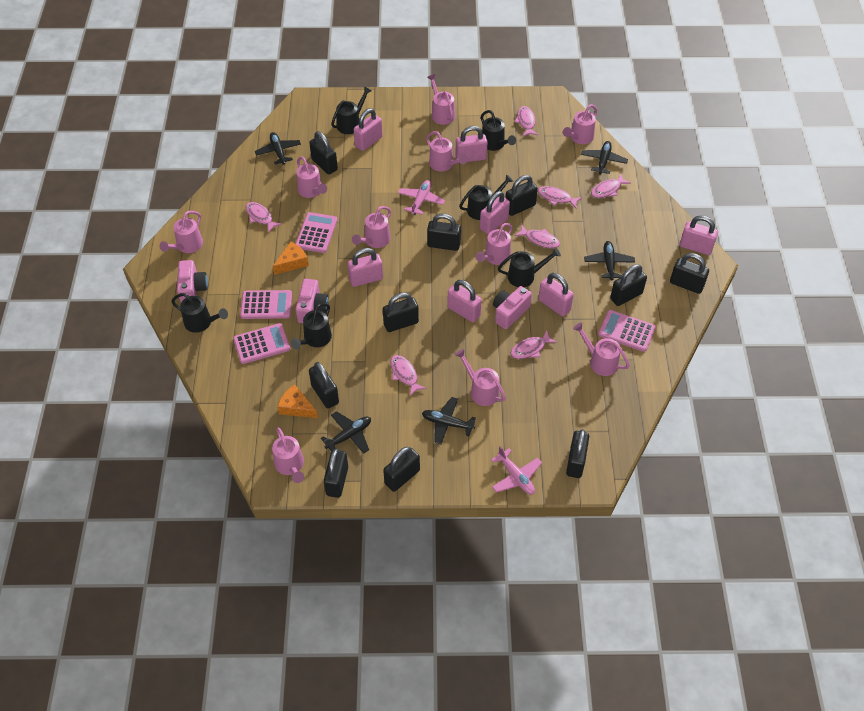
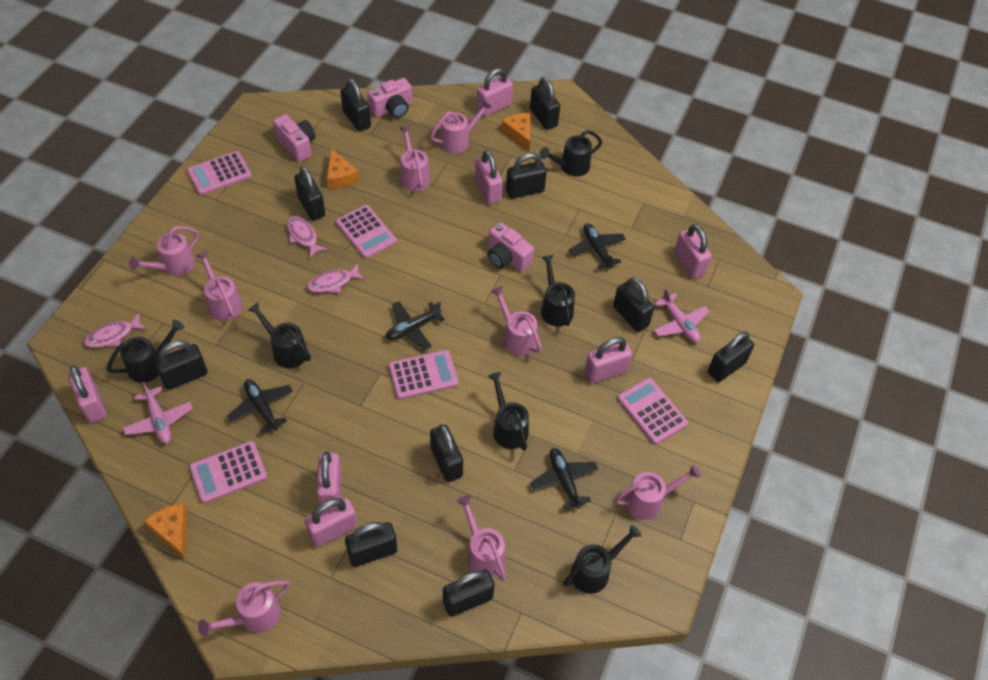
black plane: 5 -> 4
orange cheese: 2 -> 3
pink calculator: 4 -> 5
pink fish: 7 -> 3
pink watering can: 10 -> 8

